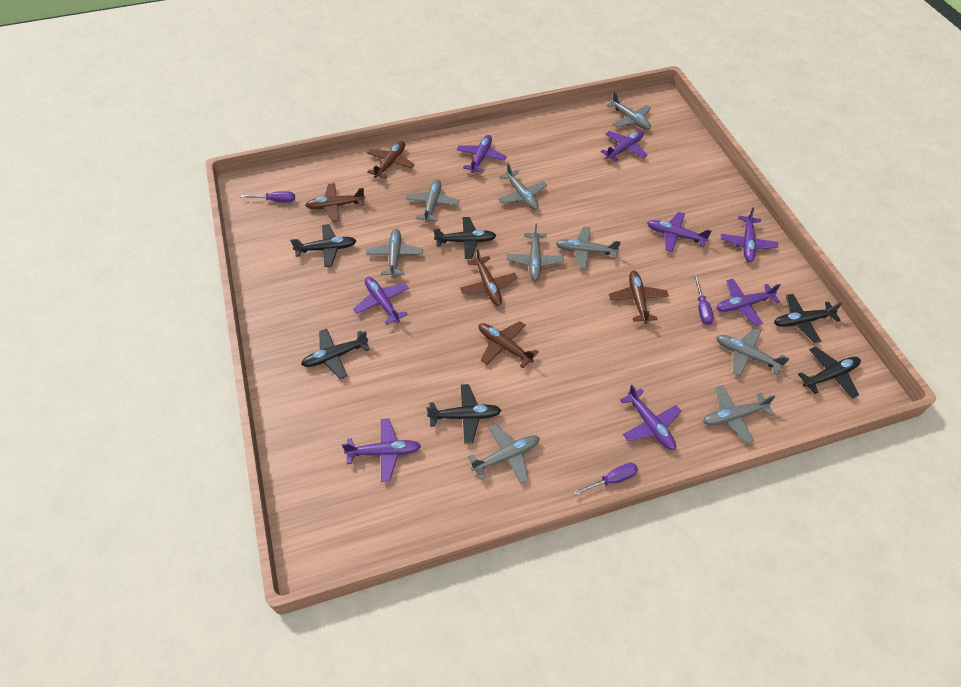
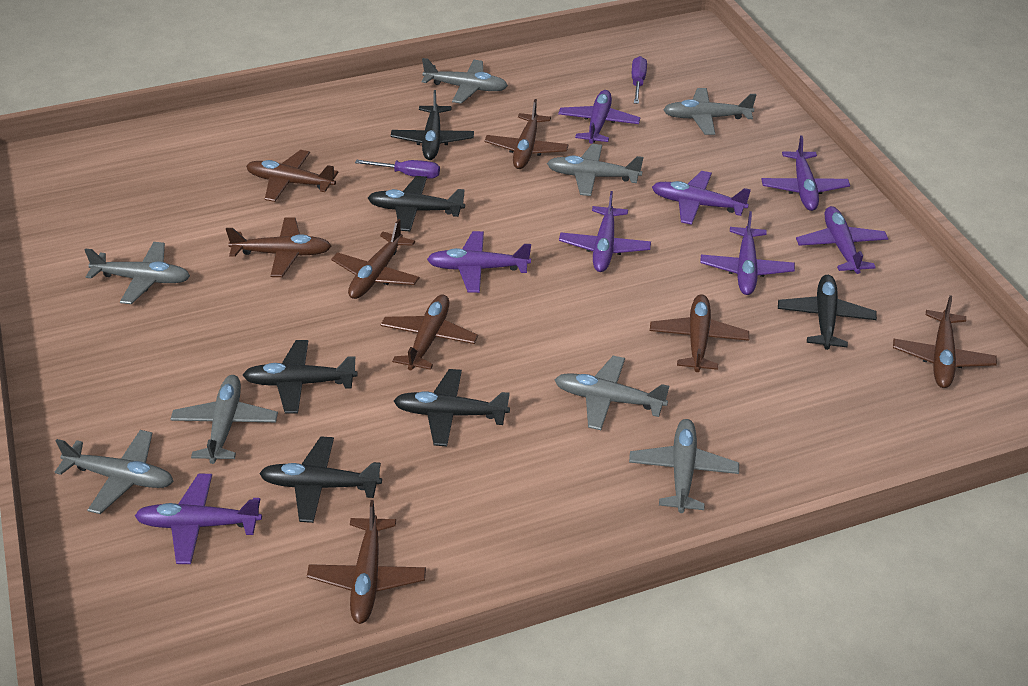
brown plane: 5 -> 8
grey plane: 9 -> 8
purple screwdriver: 3 -> 2

